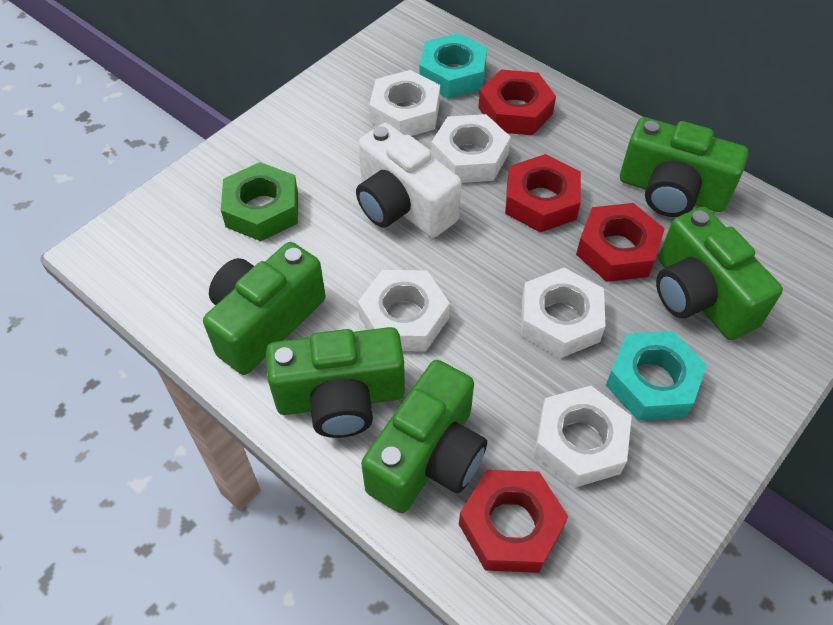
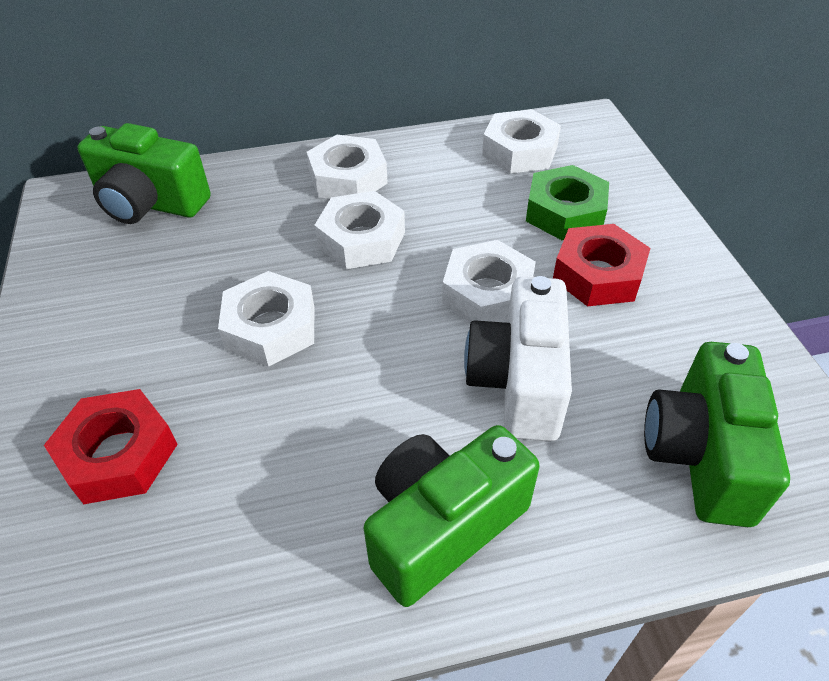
green camera: 5 -> 3
red nut: 4 -> 2
turquoise nut: 2 -> 0

